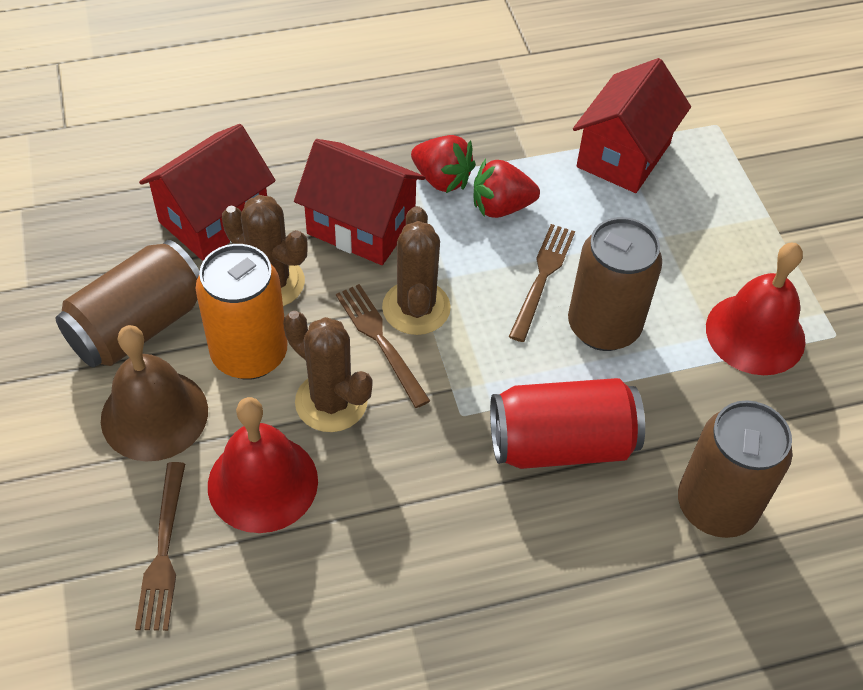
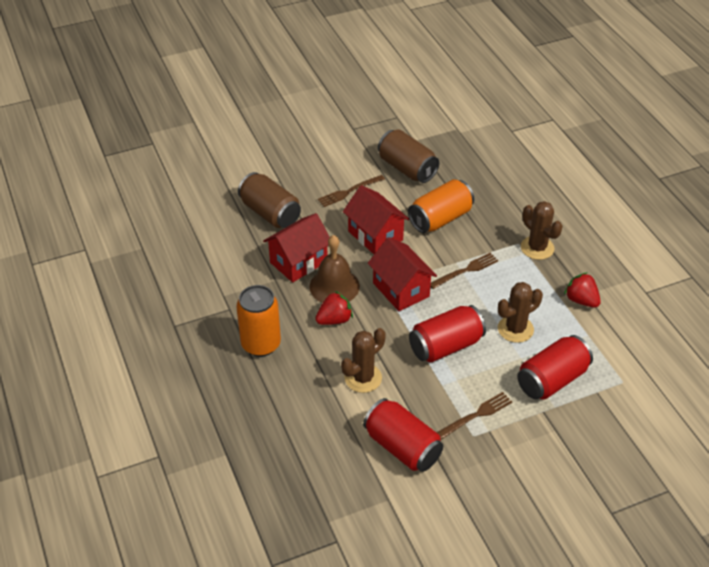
brown can: 3 -> 2
orange can: 1 -> 2
red bell: 2 -> 0
red can: 1 -> 3

